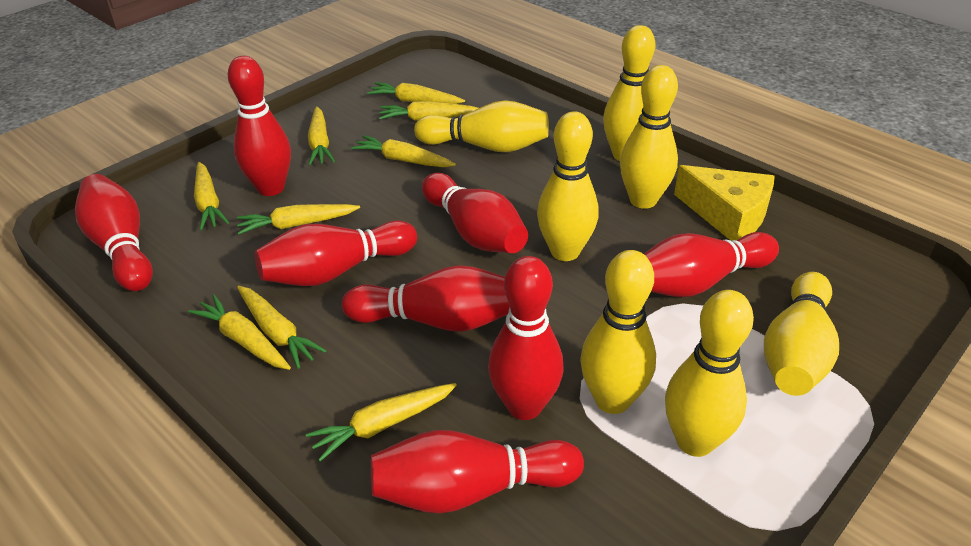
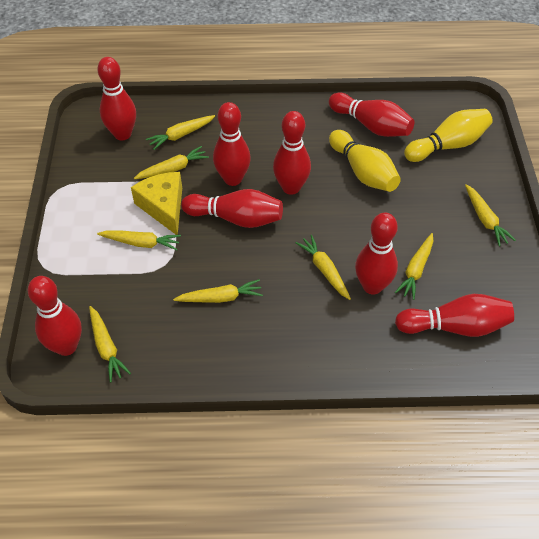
yellow bowling pin: 7 -> 2
yellow carrot: 9 -> 8

